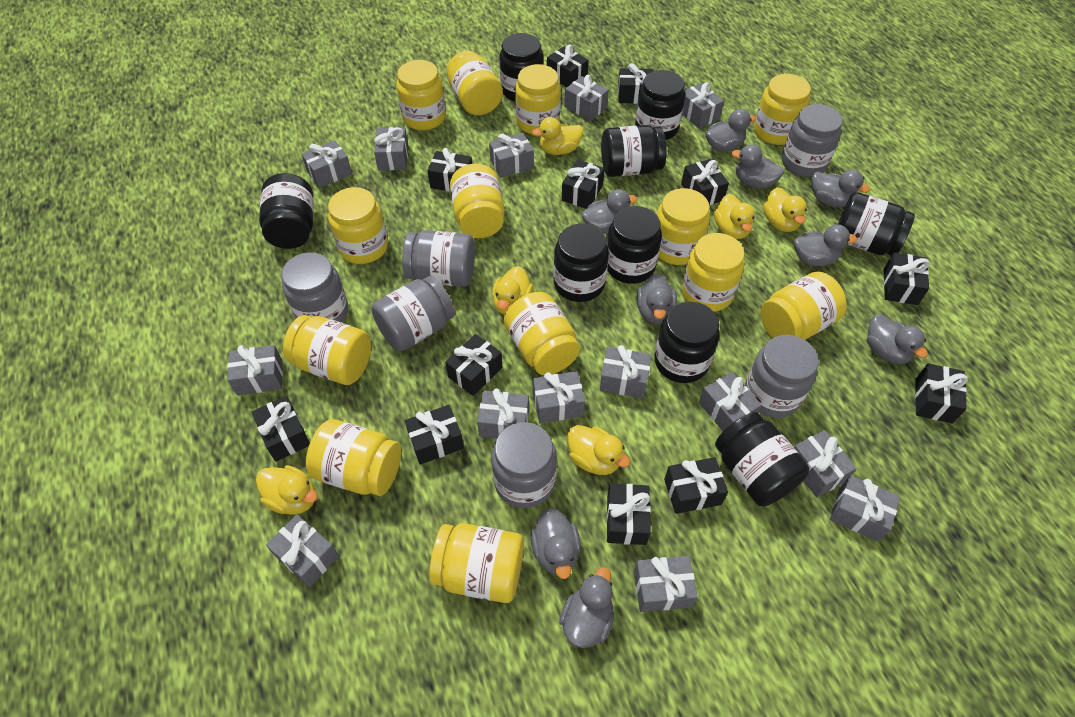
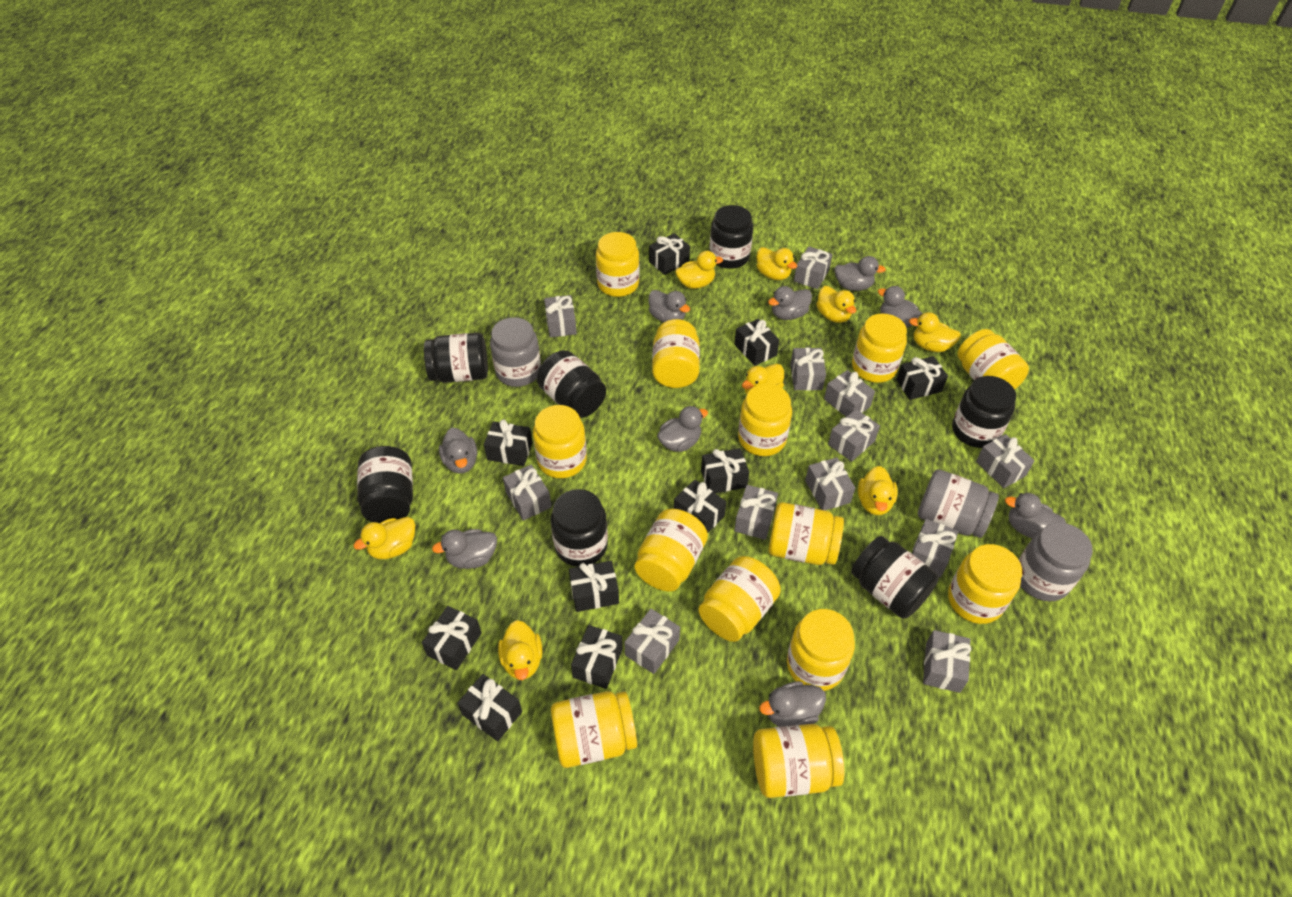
black gift: 12 -> 10
black jar: 9 -> 7
grey gift: 14 -> 12
grey jar: 6 -> 3
yellow duck: 6 -> 8

